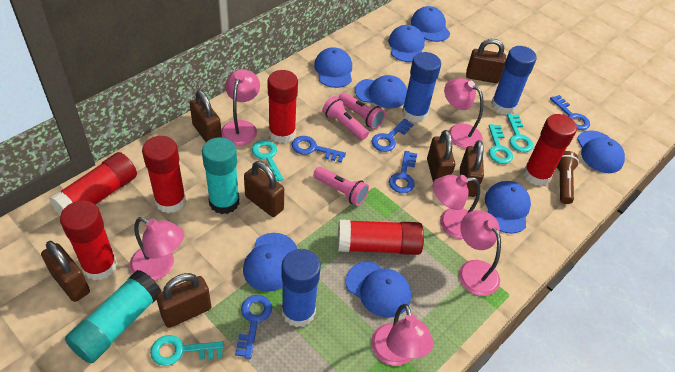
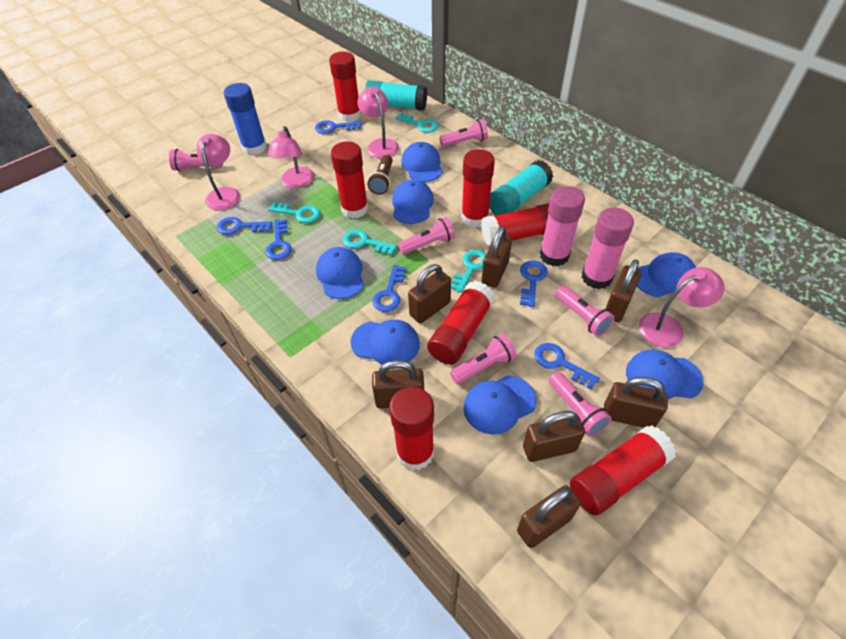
blue cap: 8 -> 7
blue glue stick: 3 -> 1
blue key: 5 -> 6
pink flashlight: 3 -> 6
pink glue stick: 0 -> 2
pink lamp: 6 -> 4
red glue stick: 6 -> 7

